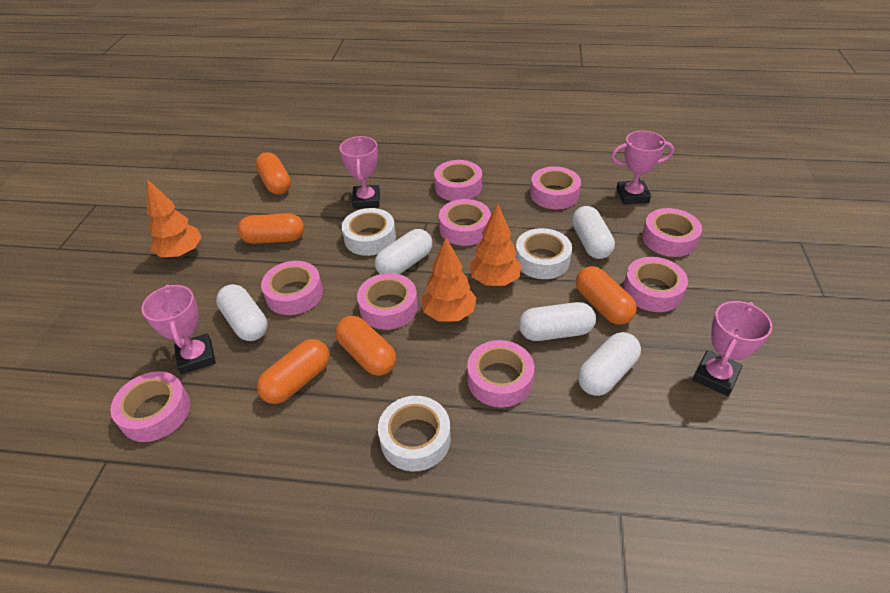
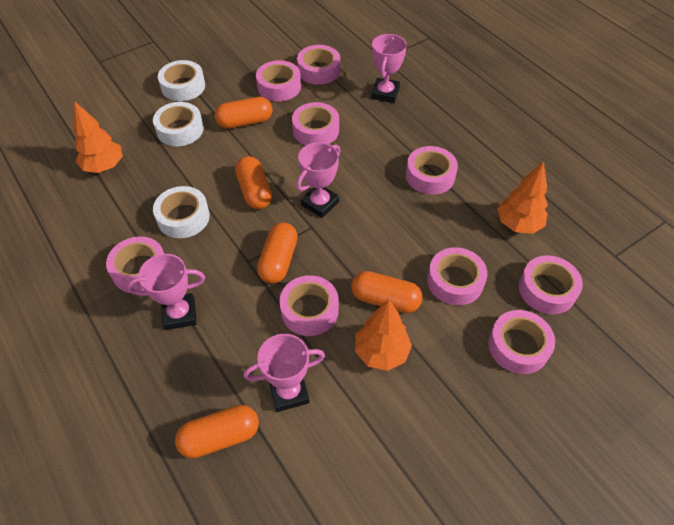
white capsule: 5 -> 0

